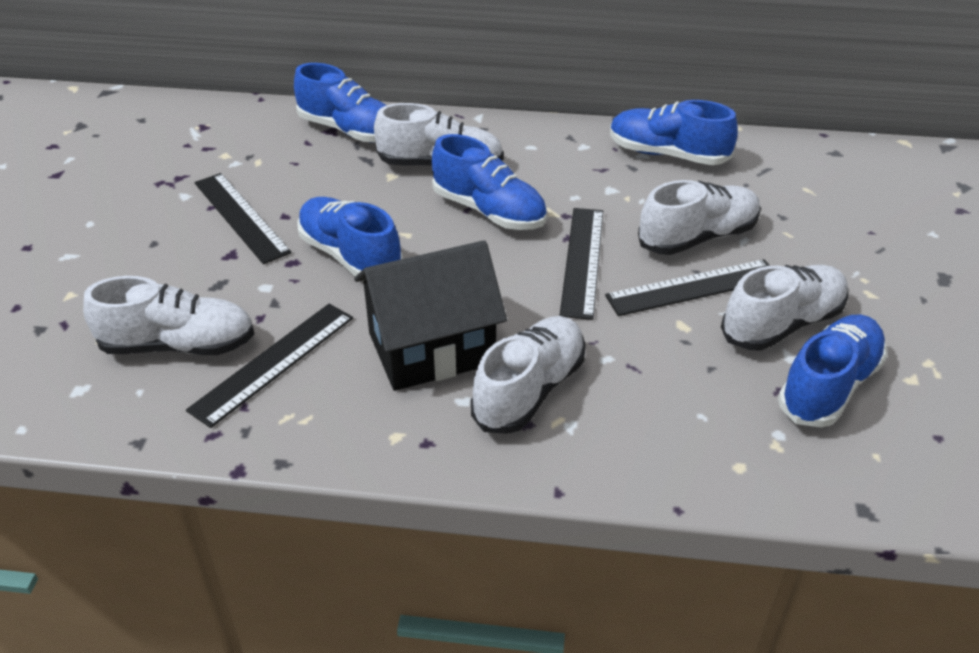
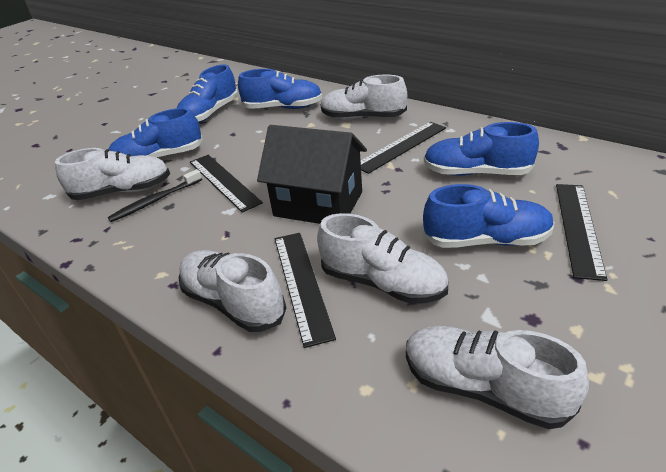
black toothbrush: 0 -> 1

